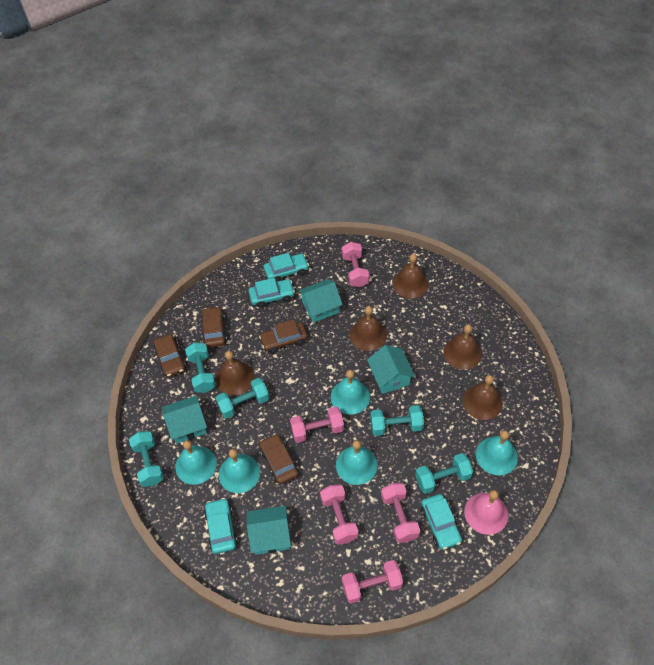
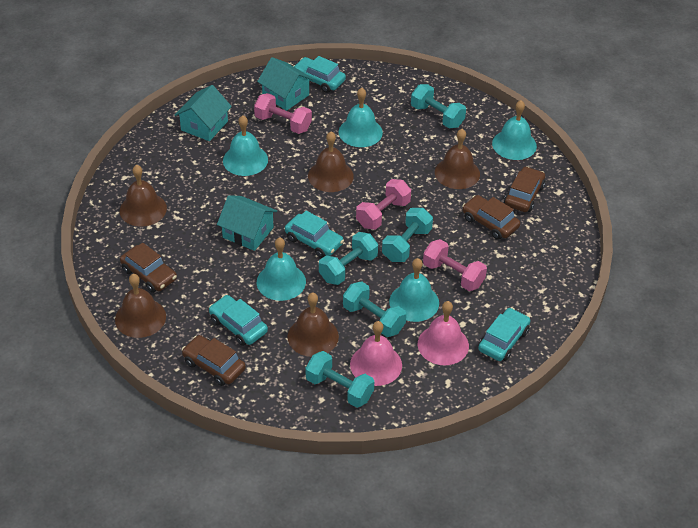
pink bell: 1 -> 2
pink dumbbell: 5 -> 3
turquoise house: 4 -> 3

